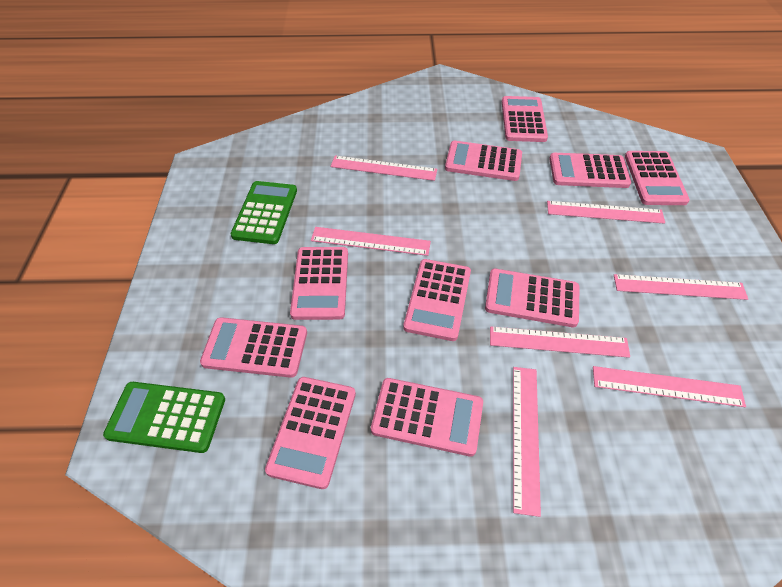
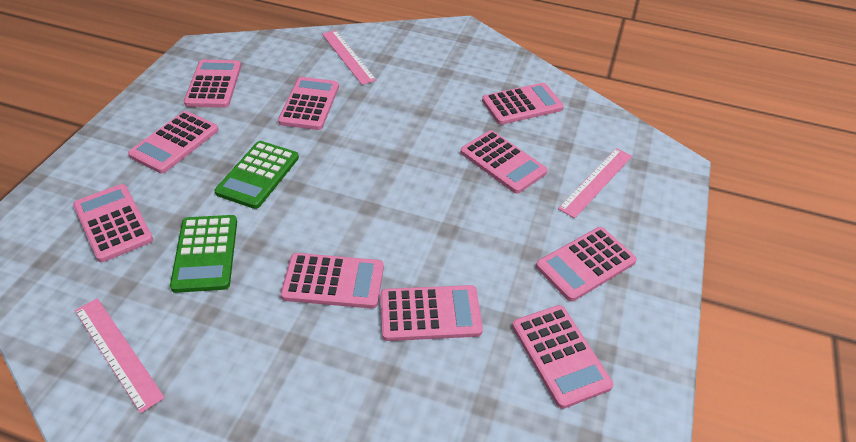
pink ruler: 7 -> 3

